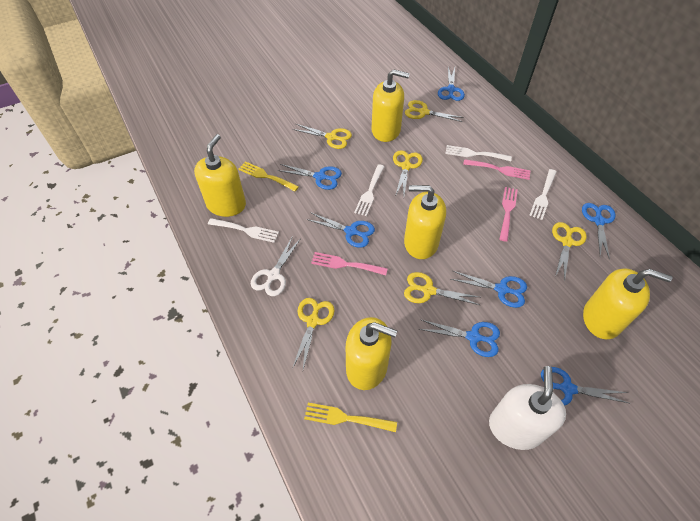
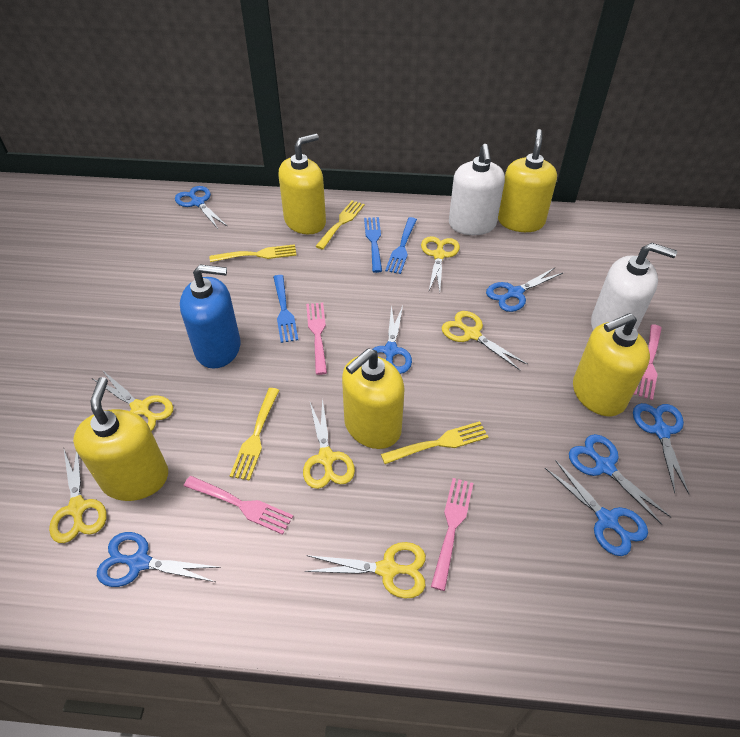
blue fork: 0 -> 3
blue soap dispenser: 0 -> 1
pink fork: 3 -> 4
white fork: 4 -> 0
white scissors: 1 -> 0
white soap dispenser: 1 -> 2
yellow fork: 2 -> 4

